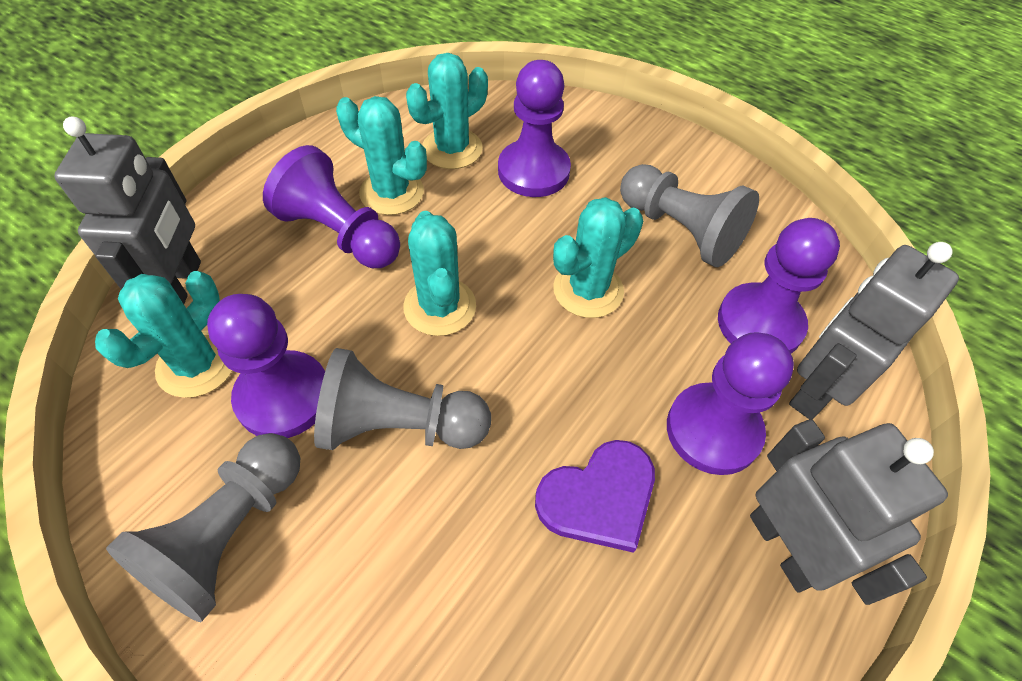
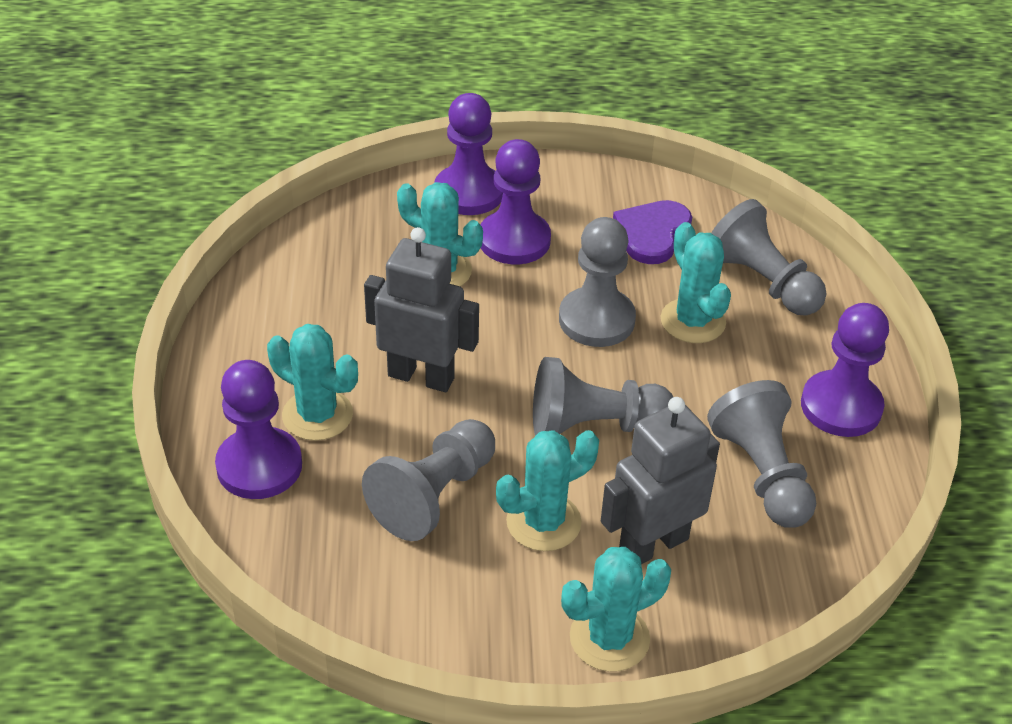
grey pawn: 3 -> 5
grey robot: 3 -> 2
purple pawn: 5 -> 4

